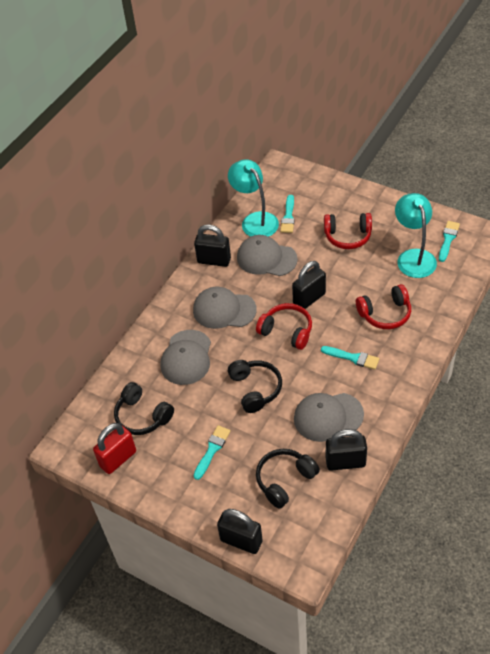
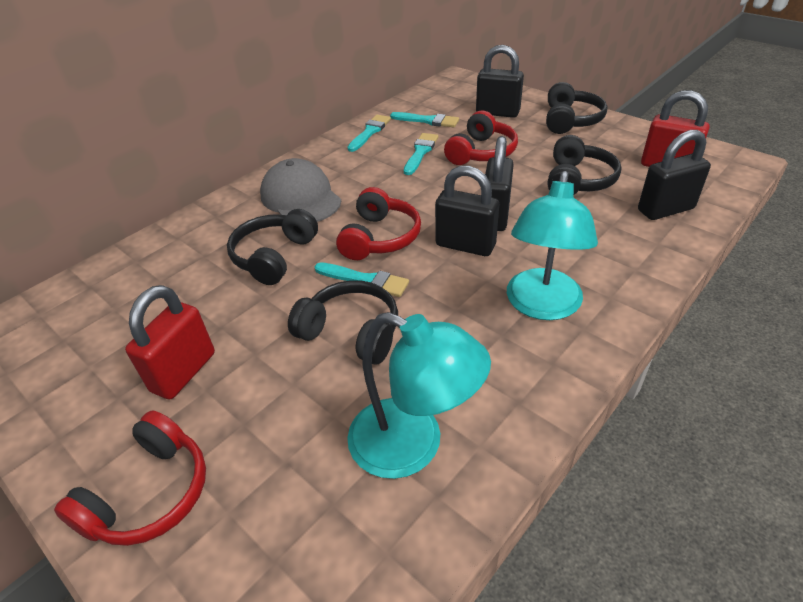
black headphones: 3 -> 4
grey cap: 4 -> 1
red padlock: 1 -> 2

